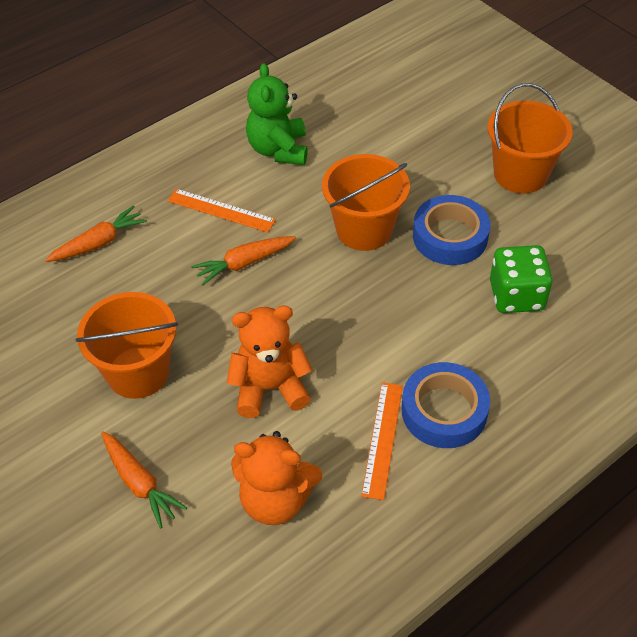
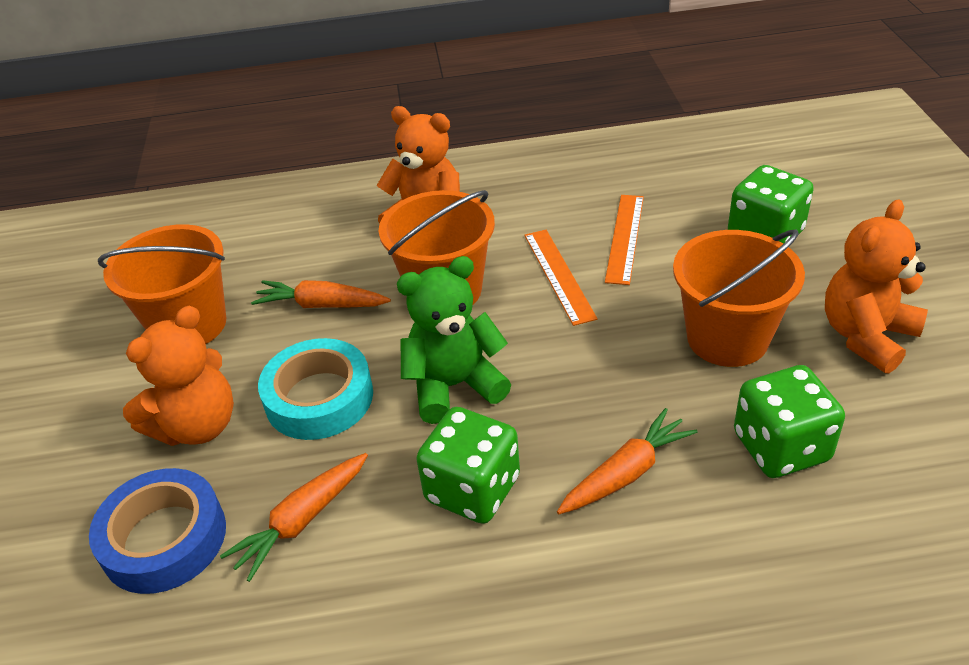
blue tape: 2 -> 1
green dice: 1 -> 3
orange teddy bear: 2 -> 3
turquoise tape: 0 -> 1

